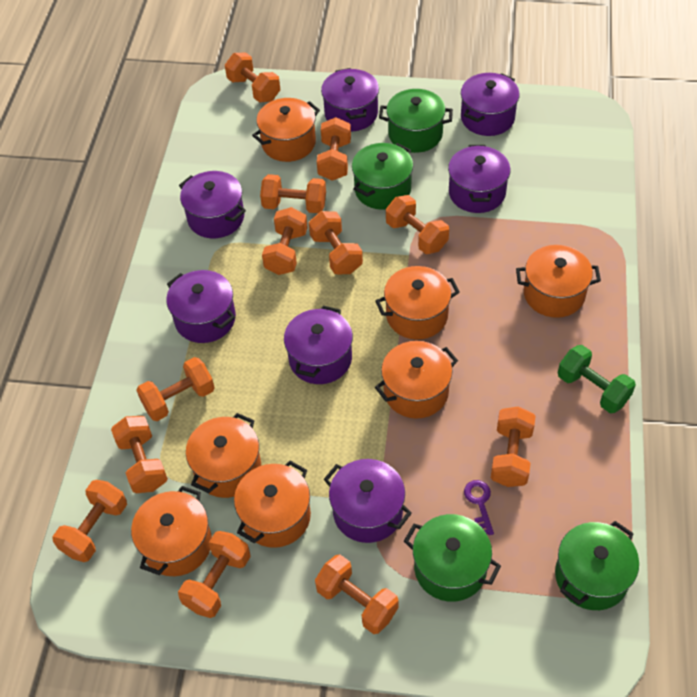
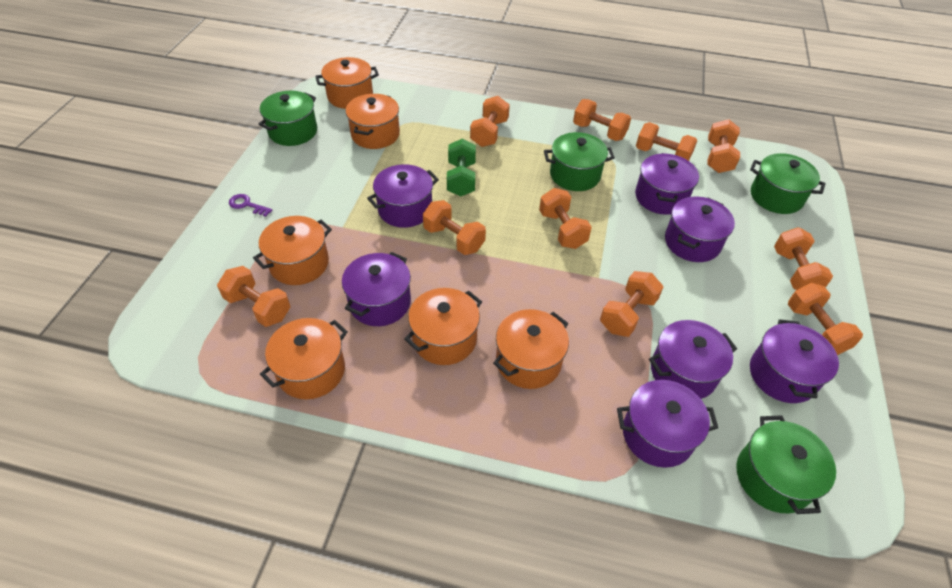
orange dumbbell: 12 -> 10
orange pot: 7 -> 6

